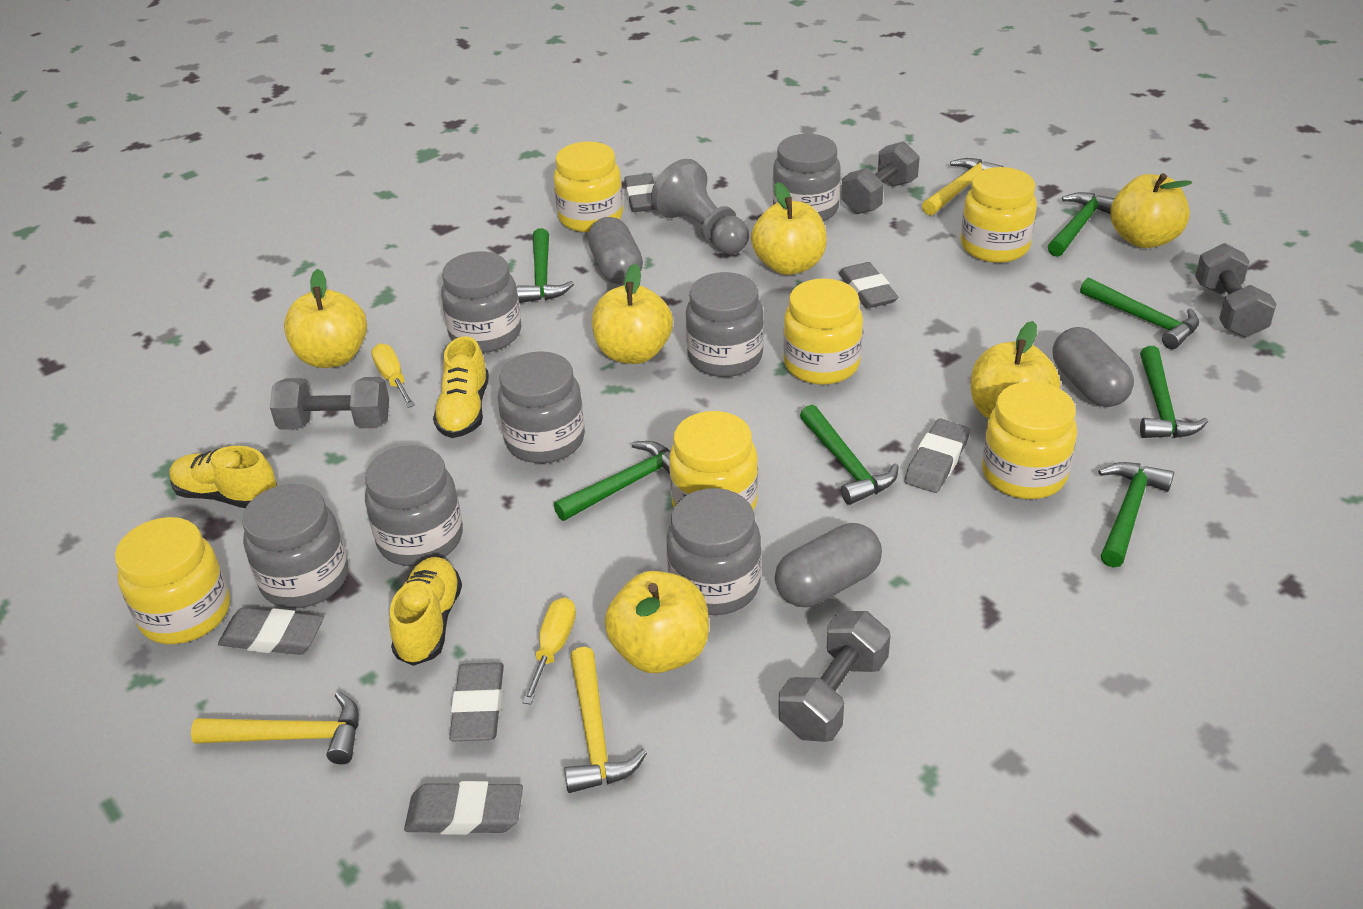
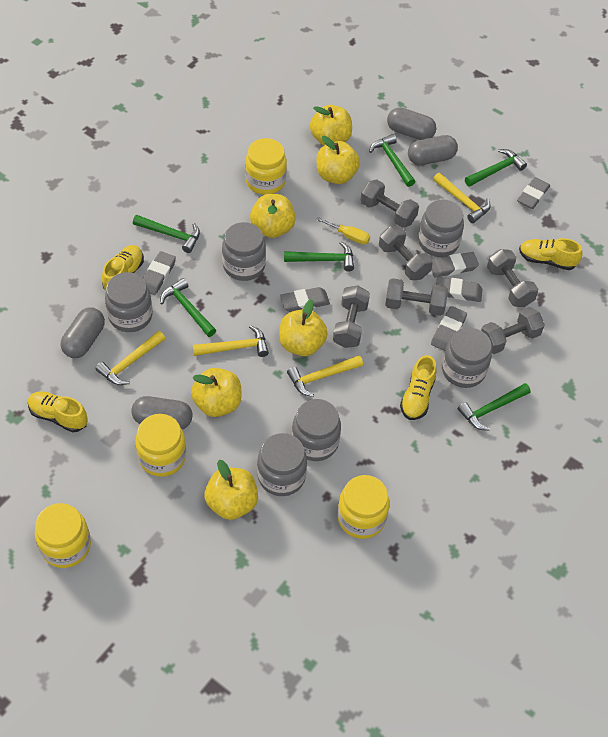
green hammer: 7 -> 6
grey capsule: 3 -> 4
grey dumbbell: 4 -> 6
grey jar: 7 -> 6
grey pawn: 1 -> 0
yellow hammer: 3 -> 4
yellow jar: 6 -> 4
yellow screwdriver: 2 -> 1
yellow shoe: 3 -> 4

